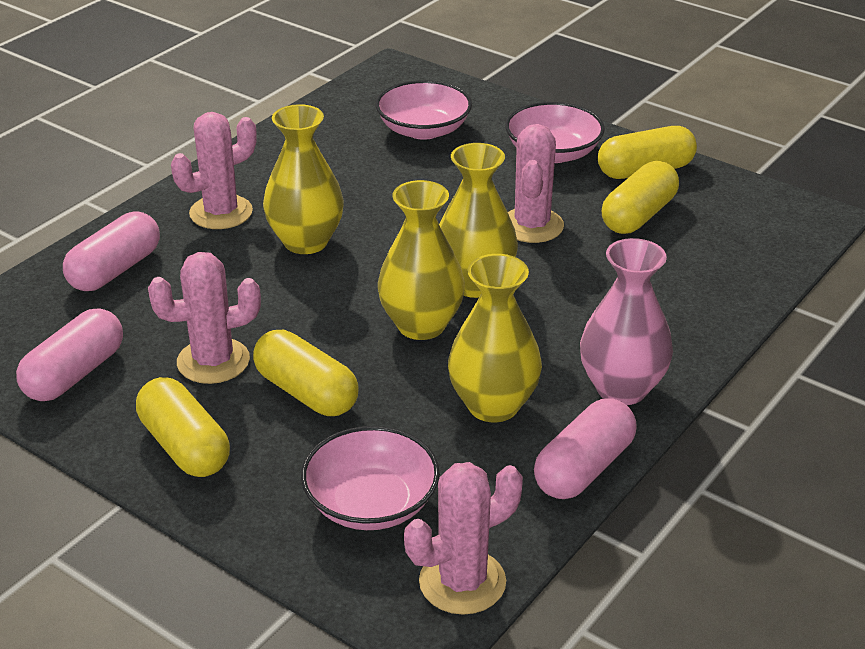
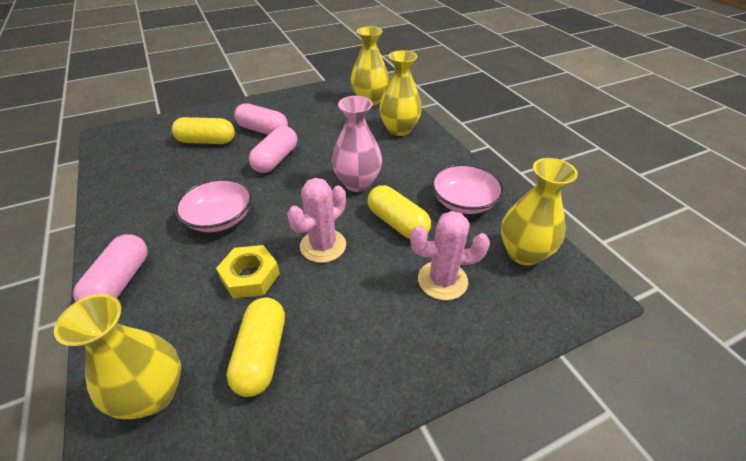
pink bowl: 3 -> 2
pink cactus: 4 -> 2
yellow capsule: 4 -> 3
yellow nut: 0 -> 1

